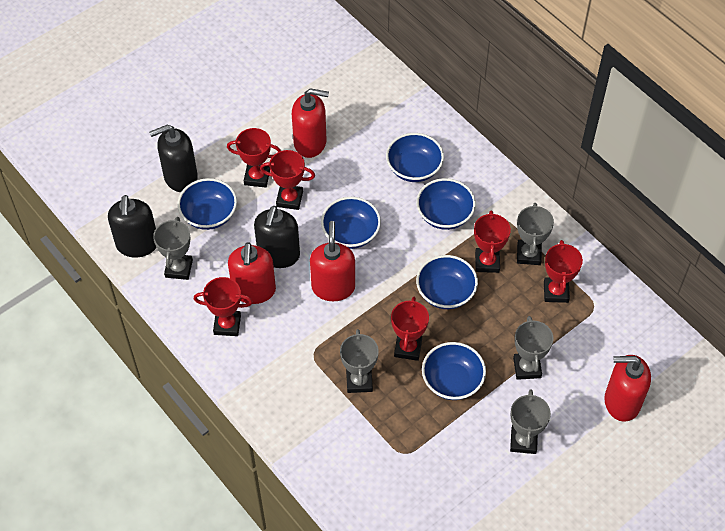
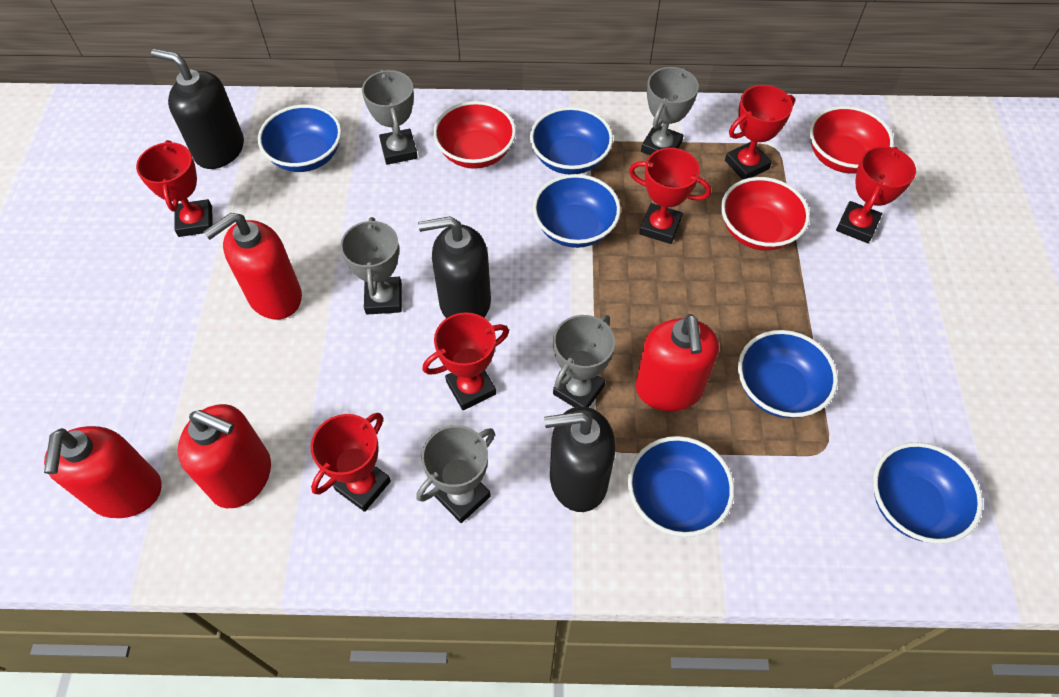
red bowl: 0 -> 3

